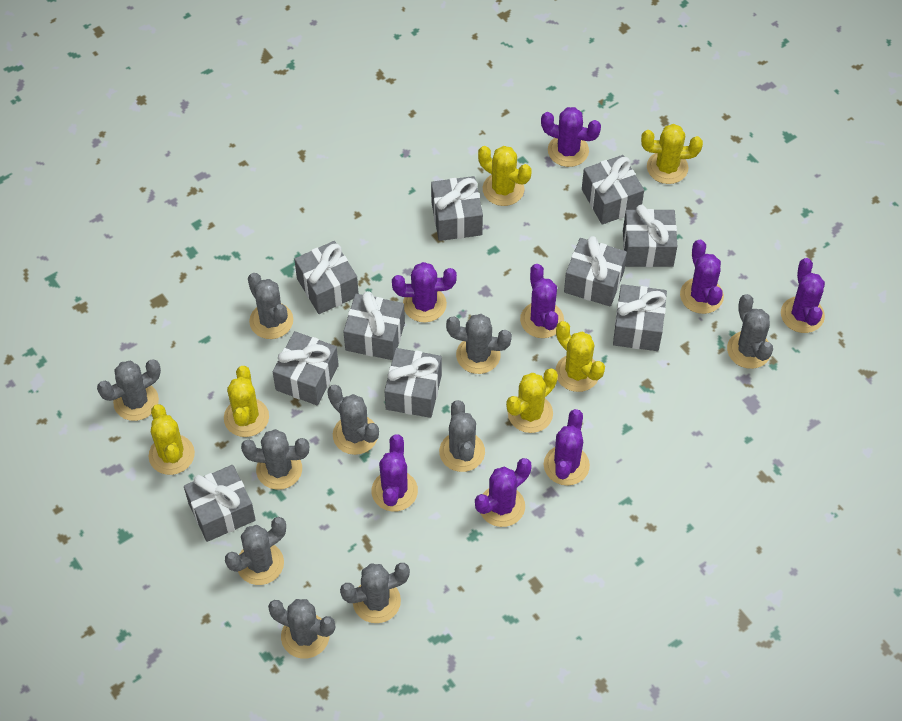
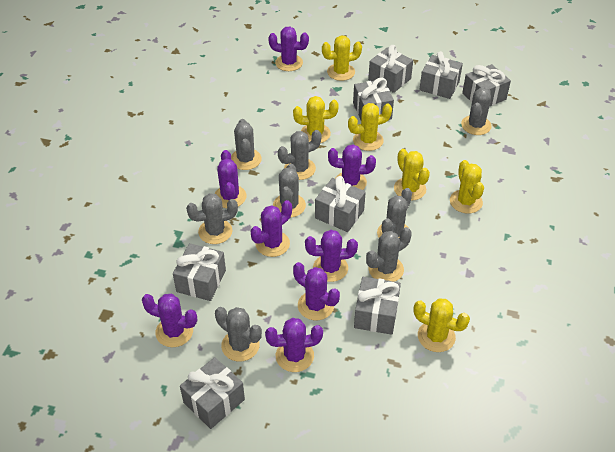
grey cactus: 10 -> 8
grey gift: 10 -> 8

